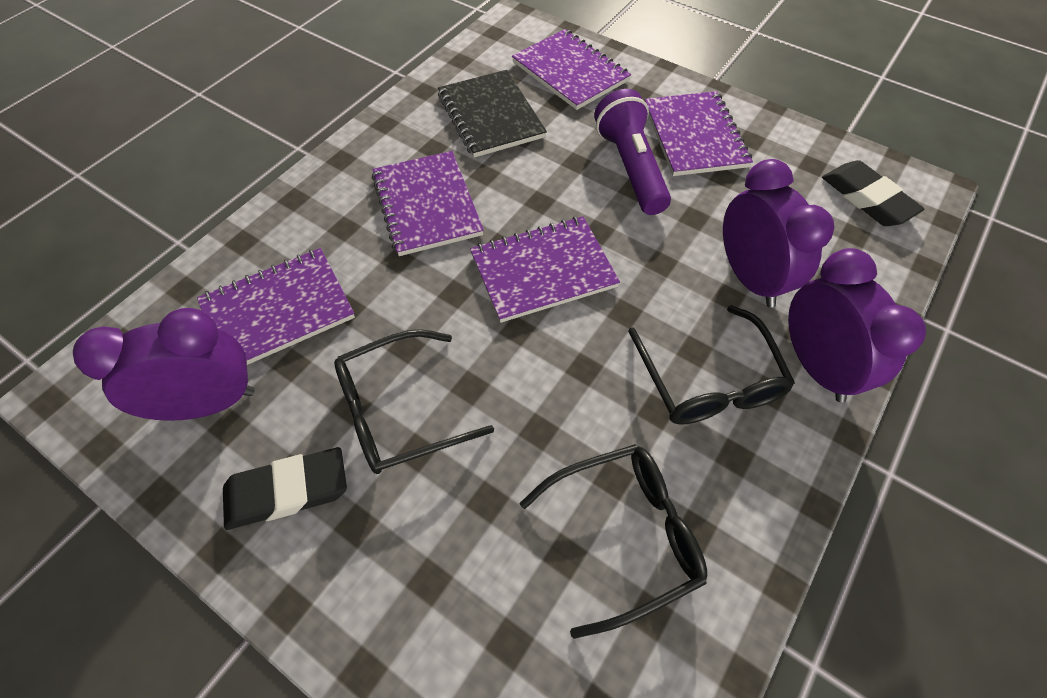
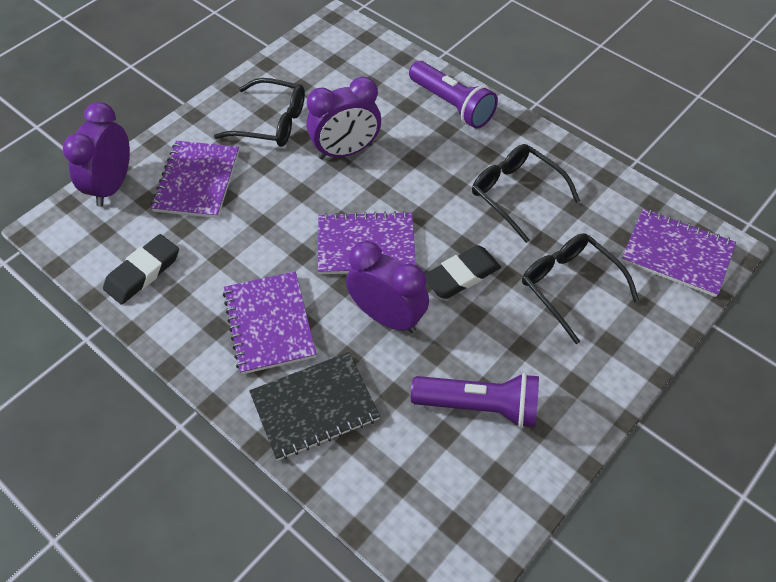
purple flashlight: 1 -> 2
purple notebook: 5 -> 4

